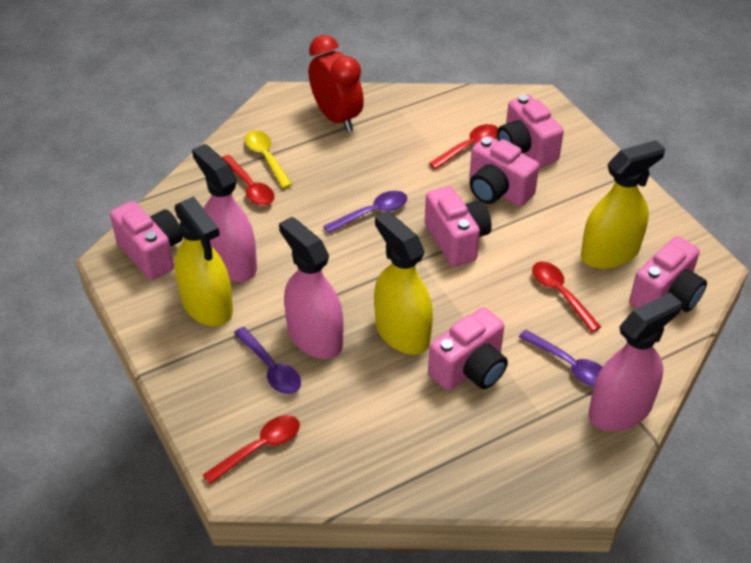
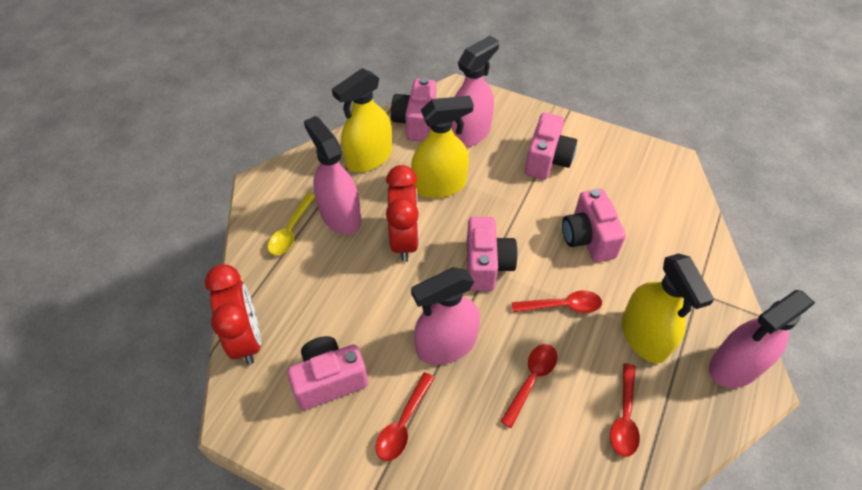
pink camera: 6 -> 5
pink spray bottle: 3 -> 4
purple spoon: 3 -> 0
red clock: 1 -> 2

